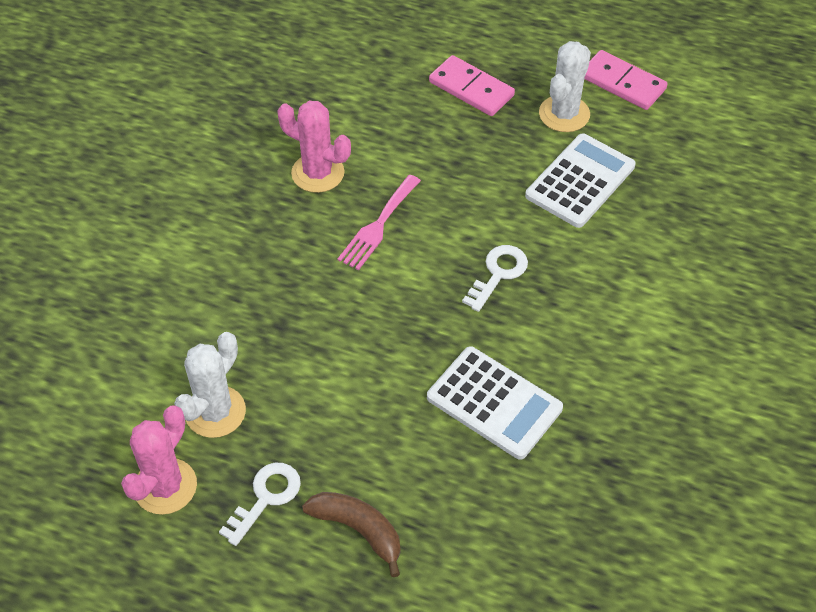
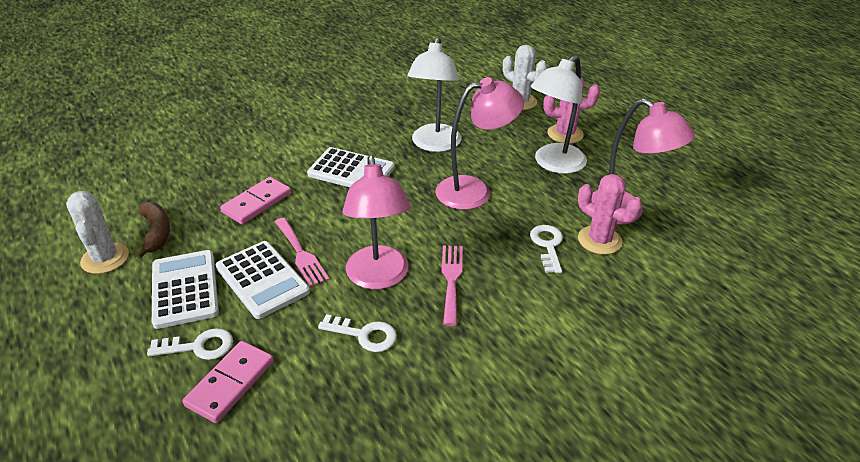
pink fork: 1 -> 2
pink lamp: 0 -> 3
white calculator: 2 -> 3
white key: 2 -> 3
white lamp: 0 -> 2

